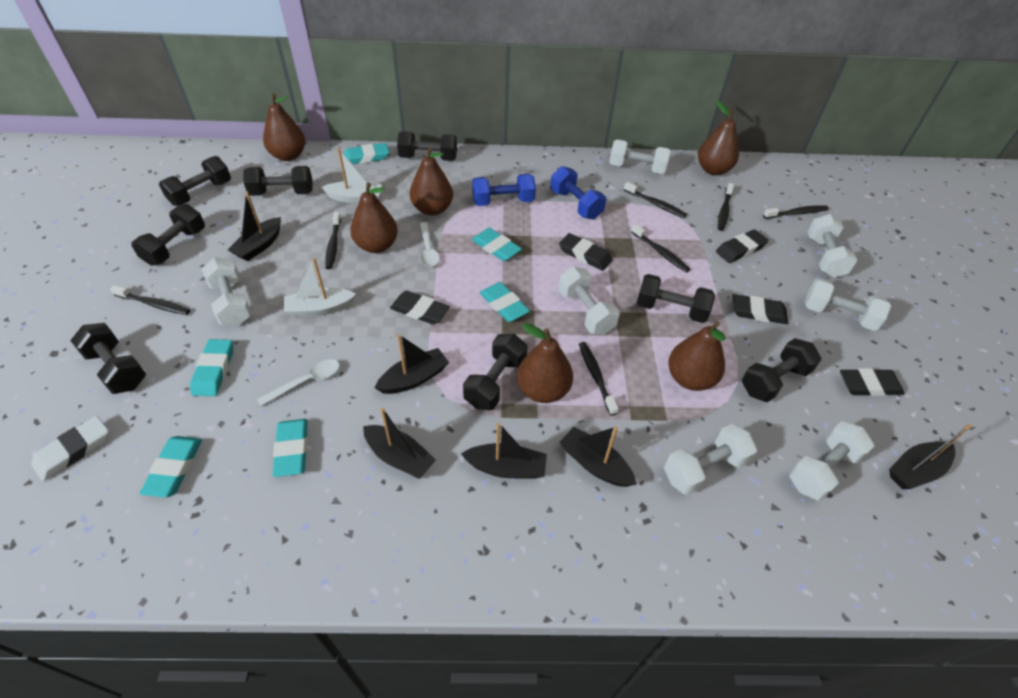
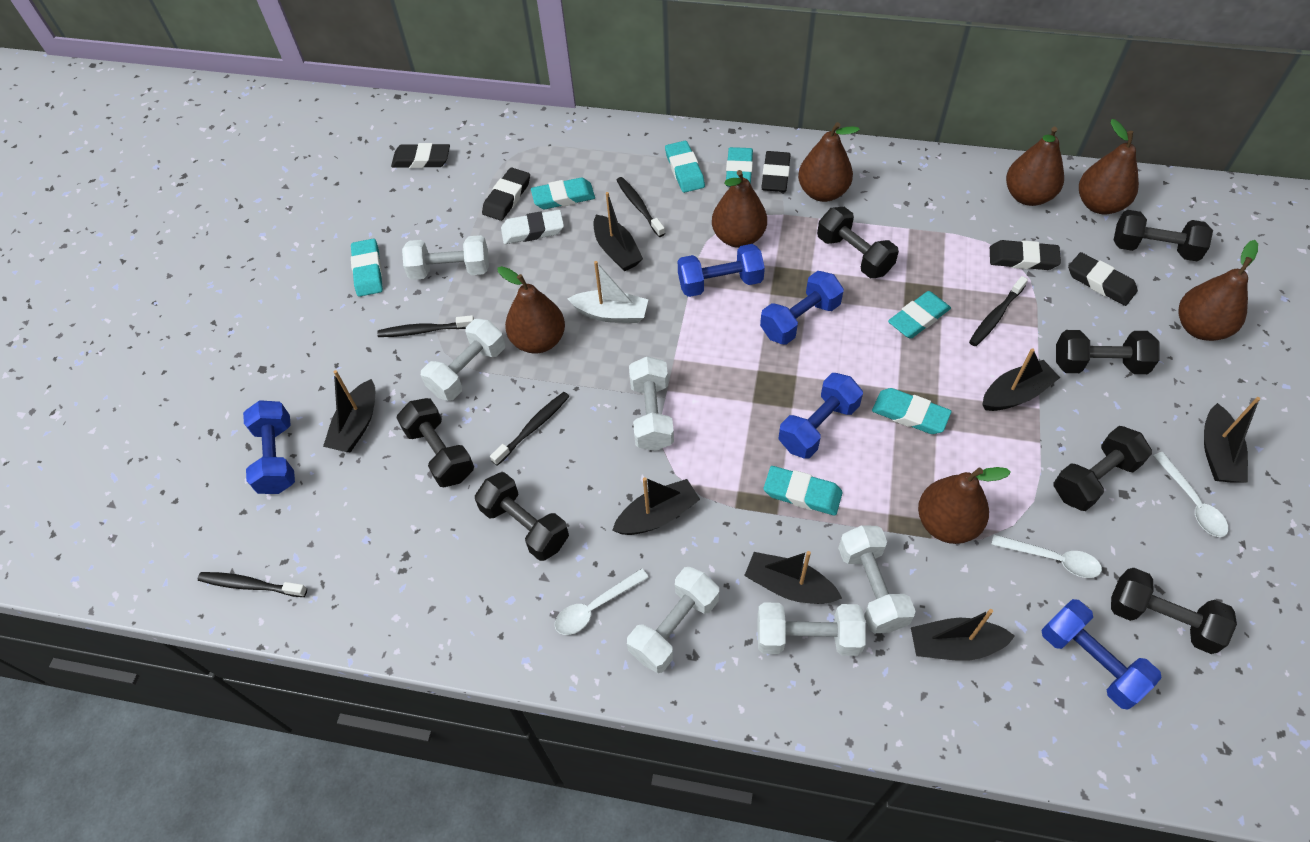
black boat: 6 -> 7
black dumbbell: 8 -> 7
black toothbrush: 7 -> 5
blue dumbbell: 2 -> 5
brown pear: 6 -> 7
turquoise eraser: 6 -> 7
white boat: 2 -> 1
white dumbbell: 7 -> 6
white spoon: 2 -> 3

